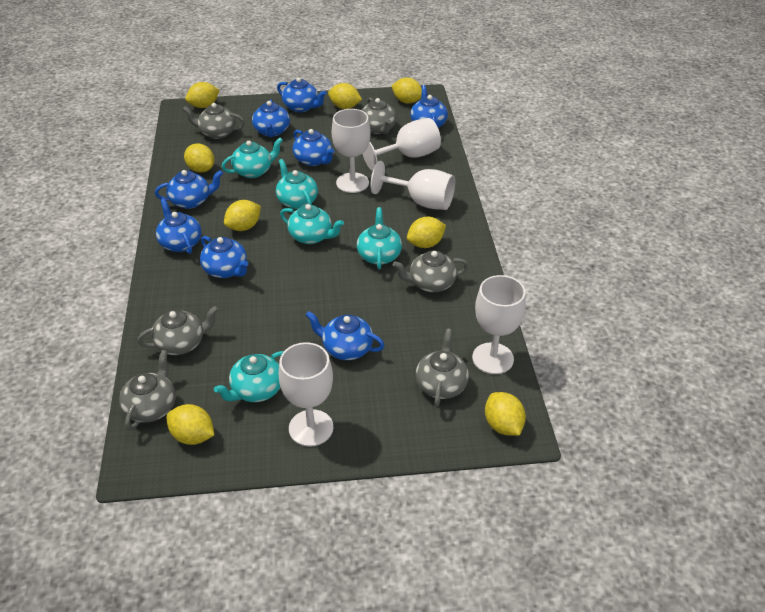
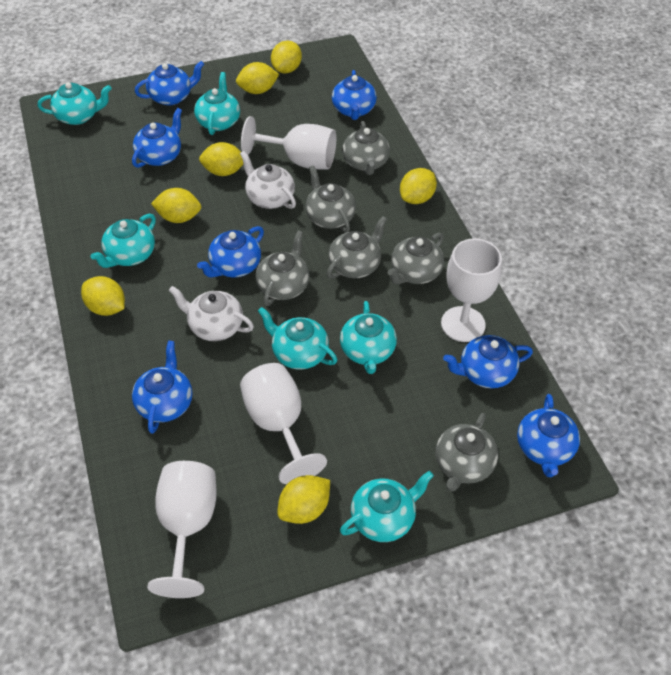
blue teapot: 8 -> 7
turquoise teapot: 5 -> 6
white goblet: 5 -> 4
white teapot: 0 -> 2
yellow lemon: 8 -> 7

